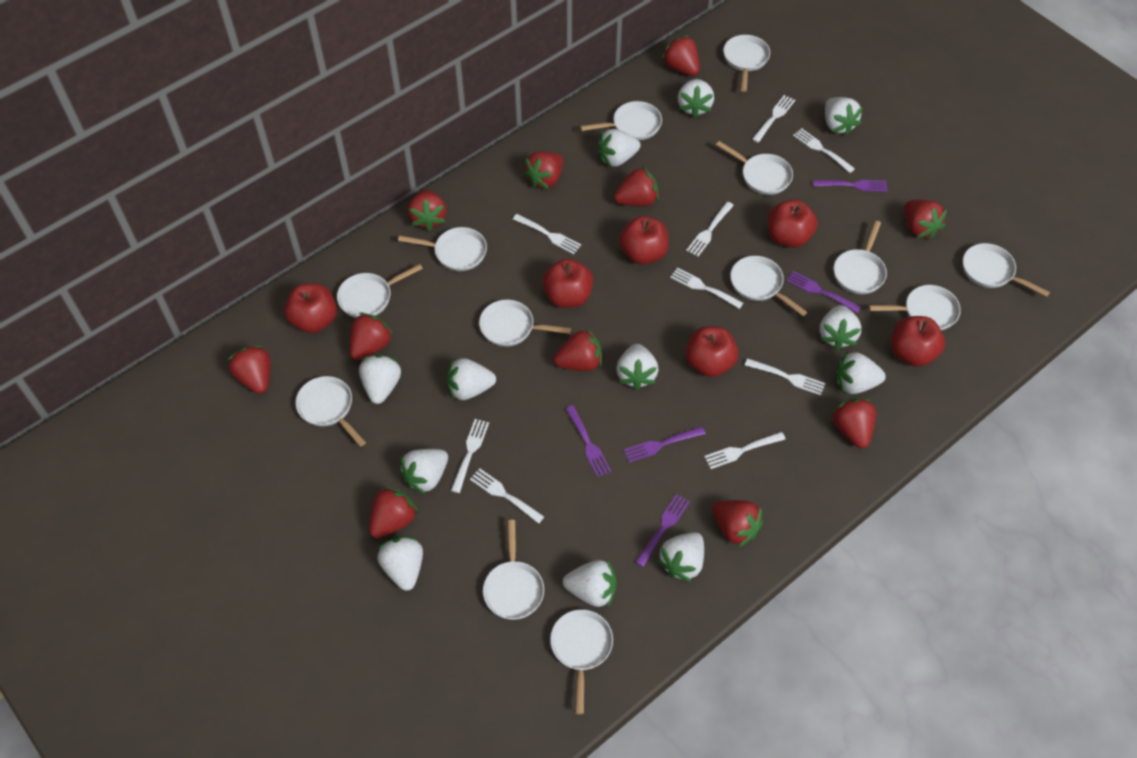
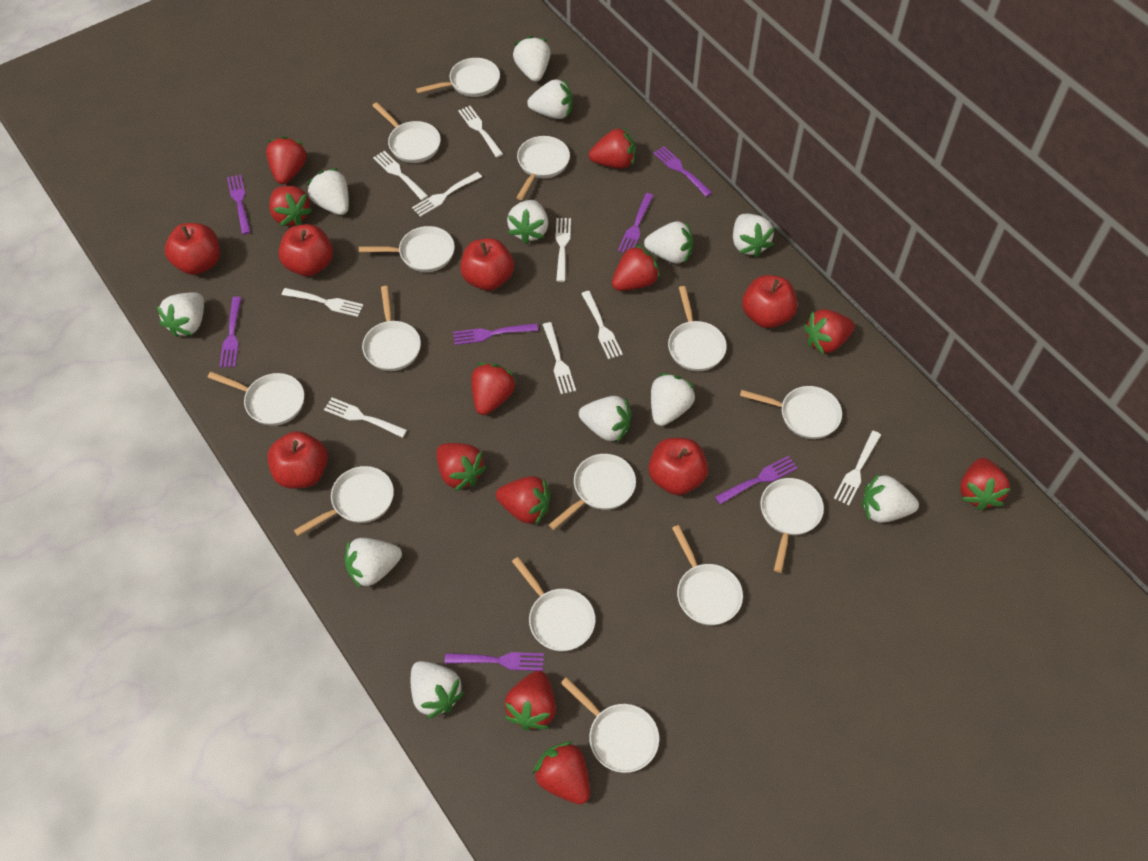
purple fork: 5 -> 7
white pan: 13 -> 14

